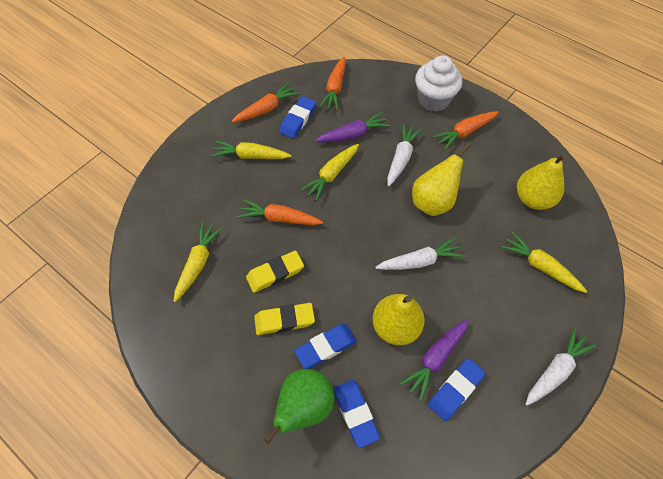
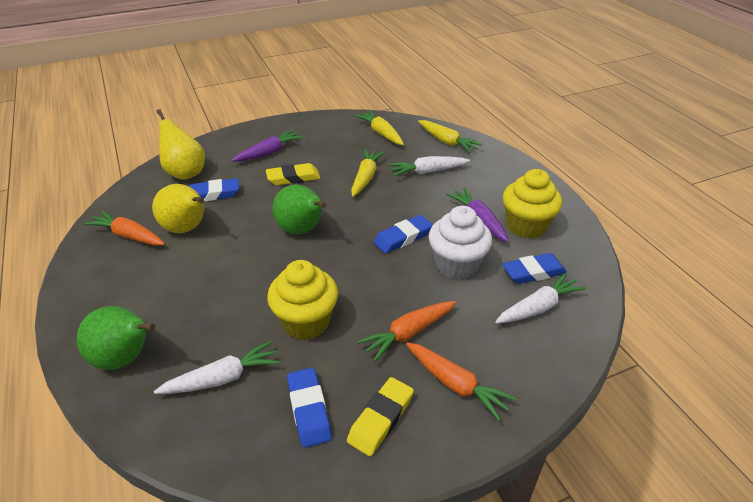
green pear: 1 -> 2
orange carrot: 4 -> 3
yellow carrot: 4 -> 3
yellow cupcake: 0 -> 2
yellow pear: 3 -> 2

